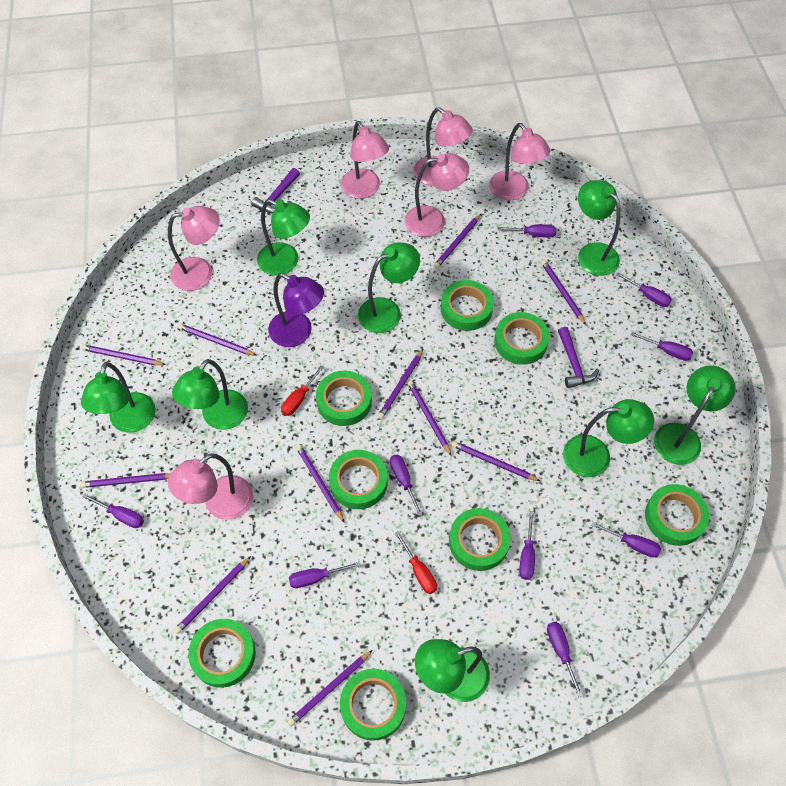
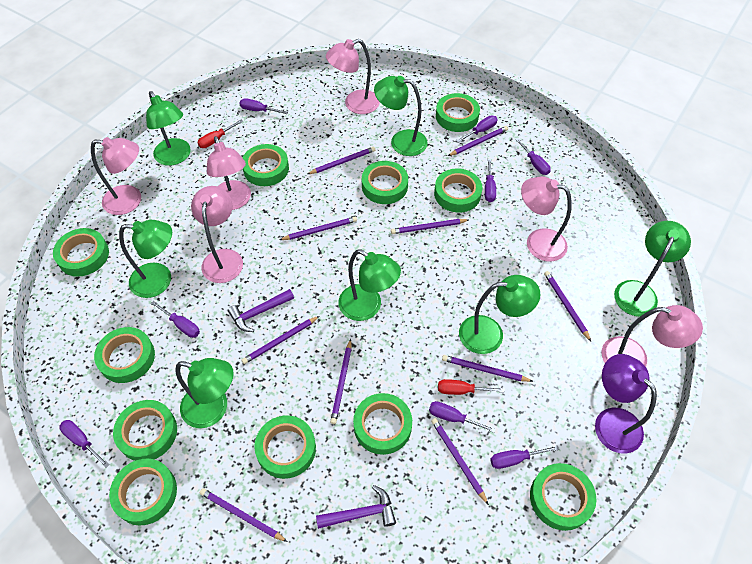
green lamp: 8 -> 7
green tape: 8 -> 11
purple pencil: 11 -> 10
purple screwdriver: 9 -> 8

